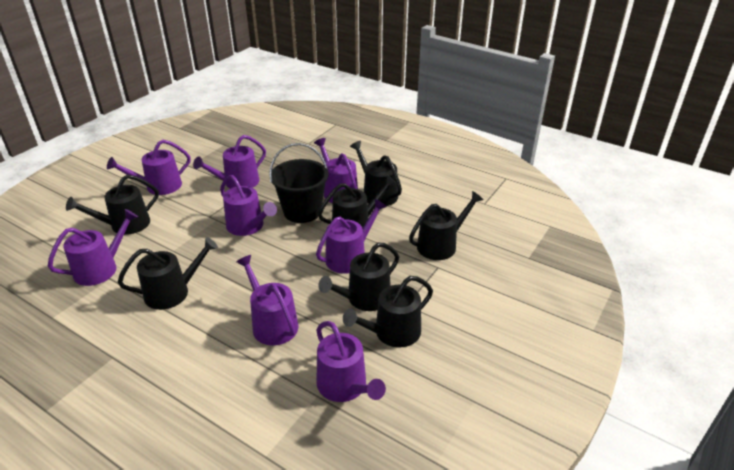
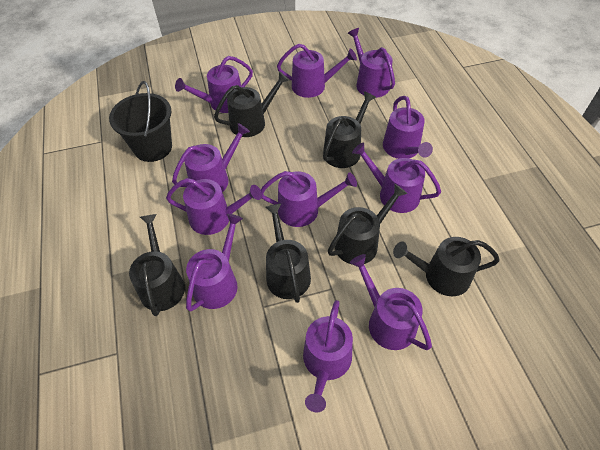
black watering can: 7 -> 6
purple watering can: 8 -> 11

